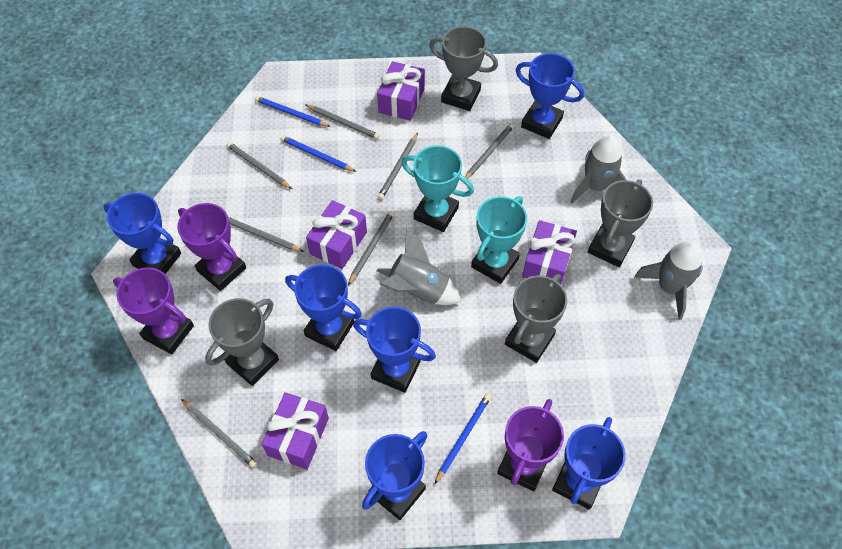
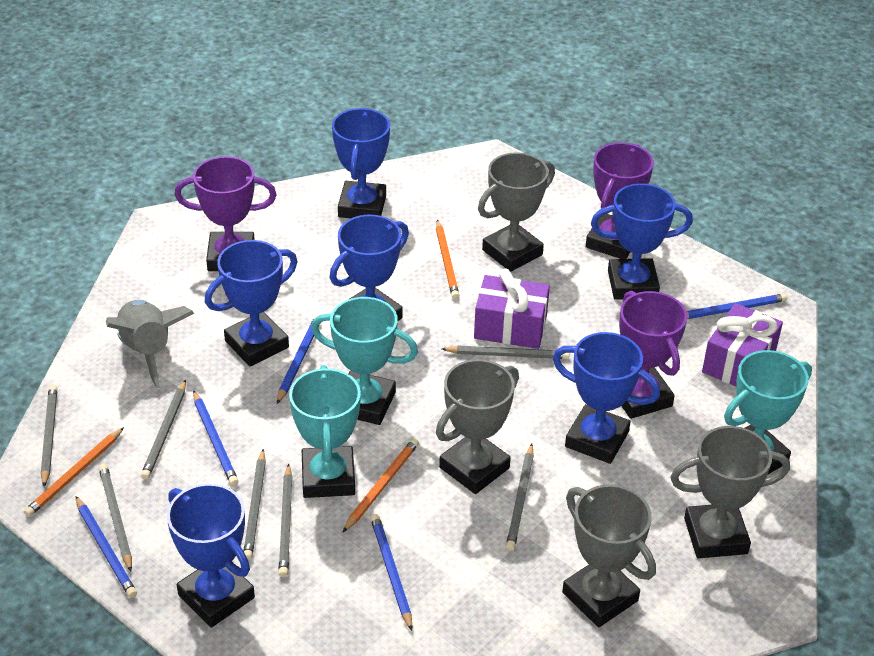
blue pencil: 3 -> 5
grey rocket: 3 -> 1
orange pencil: 0 -> 3
purple gift: 4 -> 2
turquoise trophy: 2 -> 3

